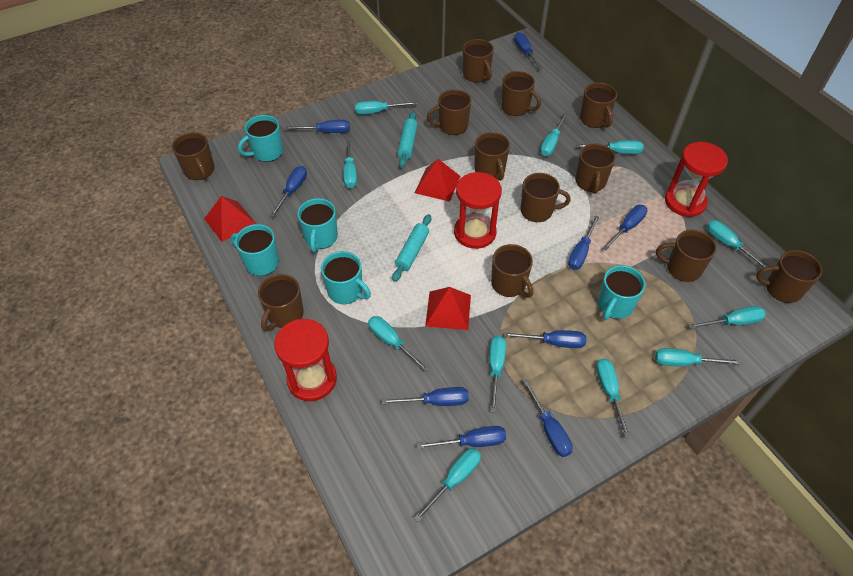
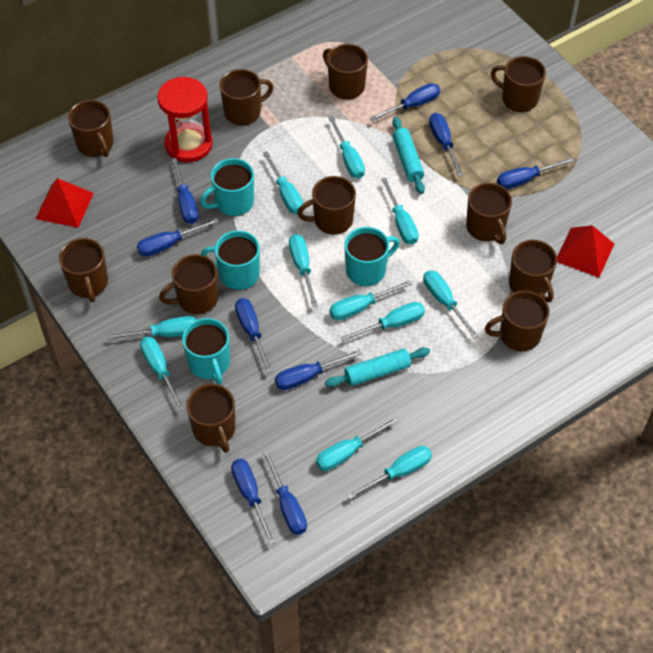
brown mug: 12 -> 11
red hourglass: 3 -> 1
red pyramid: 3 -> 2
turquoise mug: 5 -> 4

